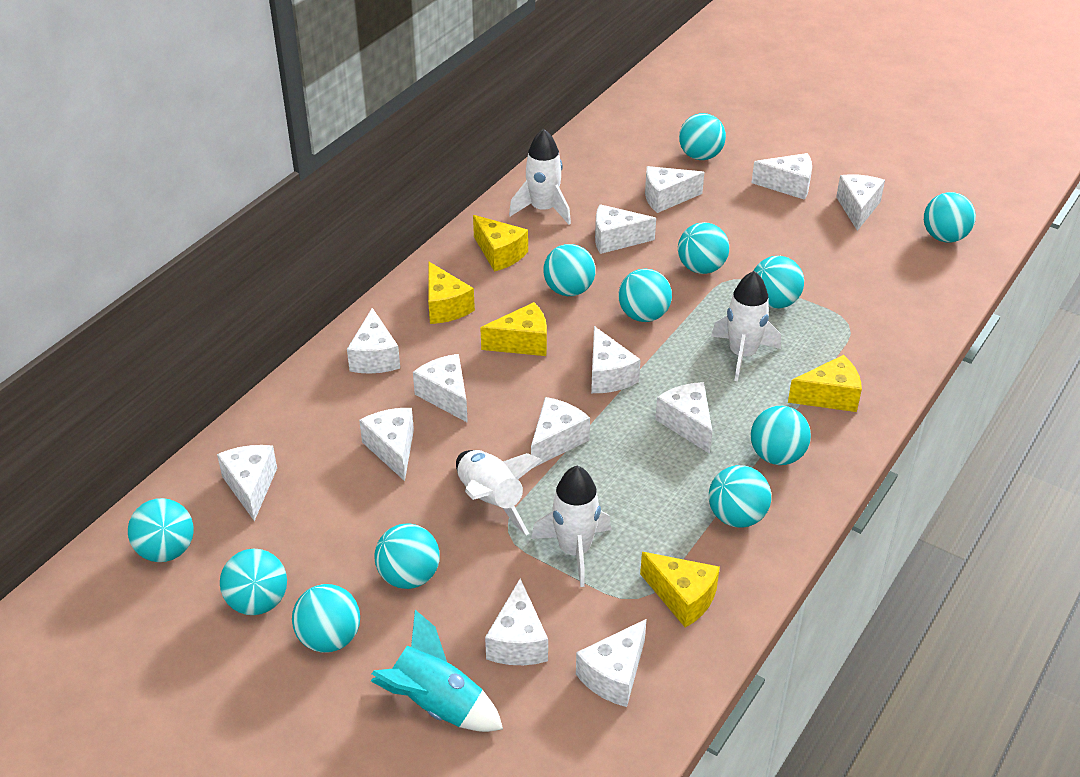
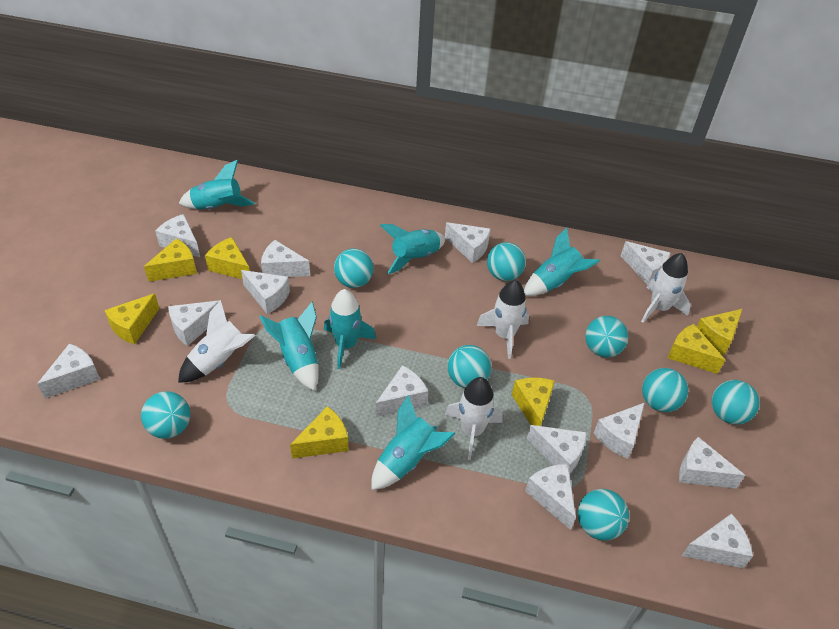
turquoise ball: 12 -> 8
turquoise rocket: 1 -> 6
yellow cheese: 5 -> 7

